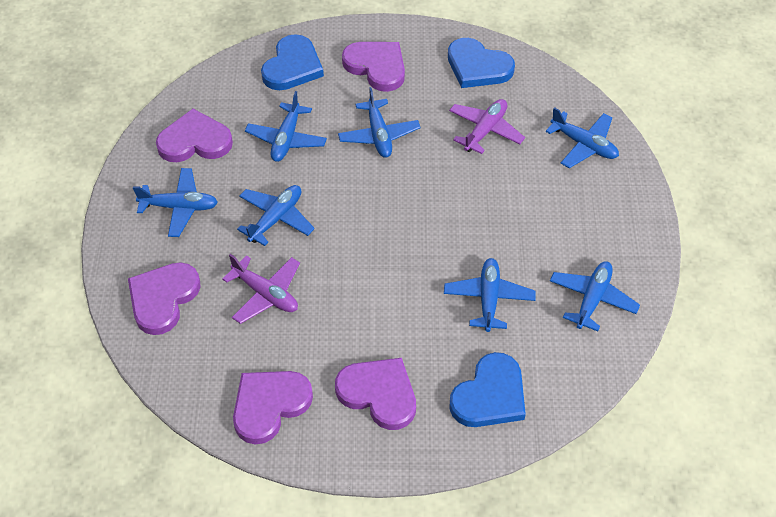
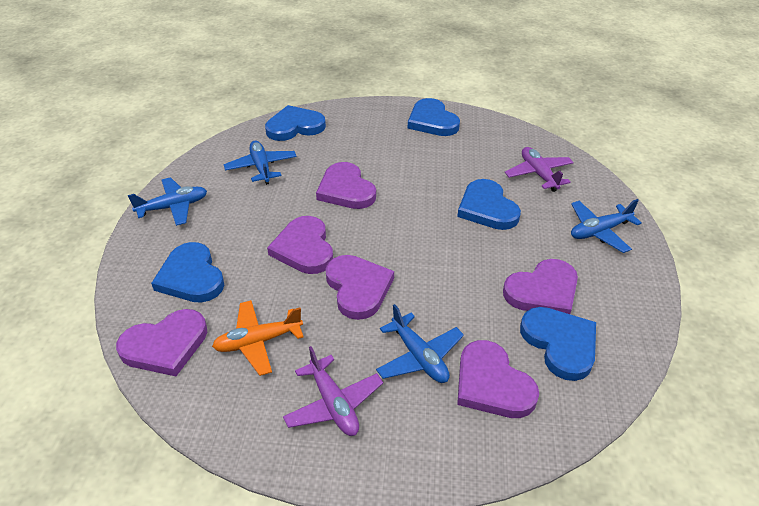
blue heart: 3 -> 5
blue plane: 7 -> 4
orange plane: 0 -> 1
purple heart: 5 -> 6

